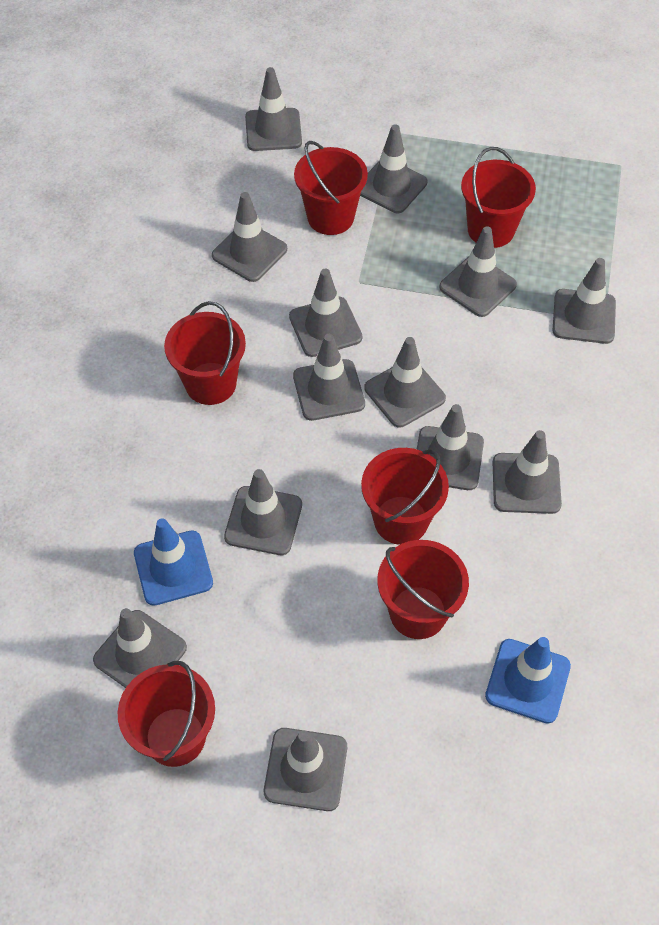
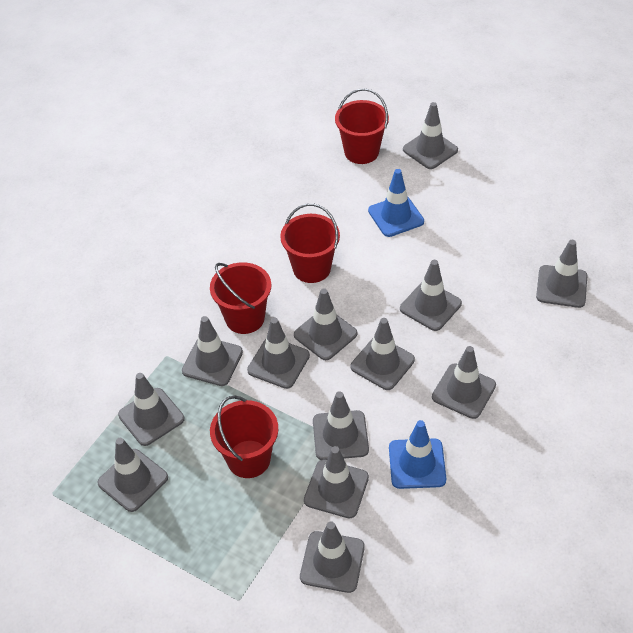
red bucket: 6 -> 4

